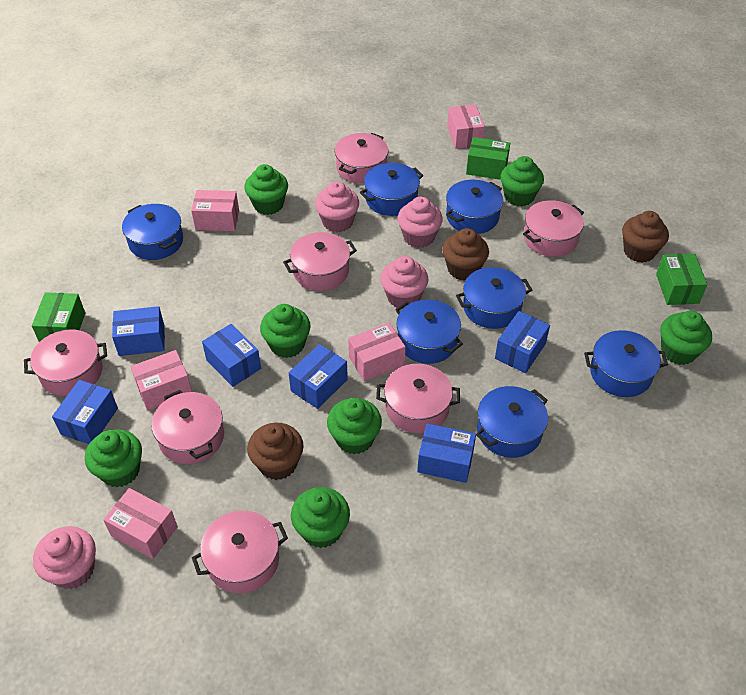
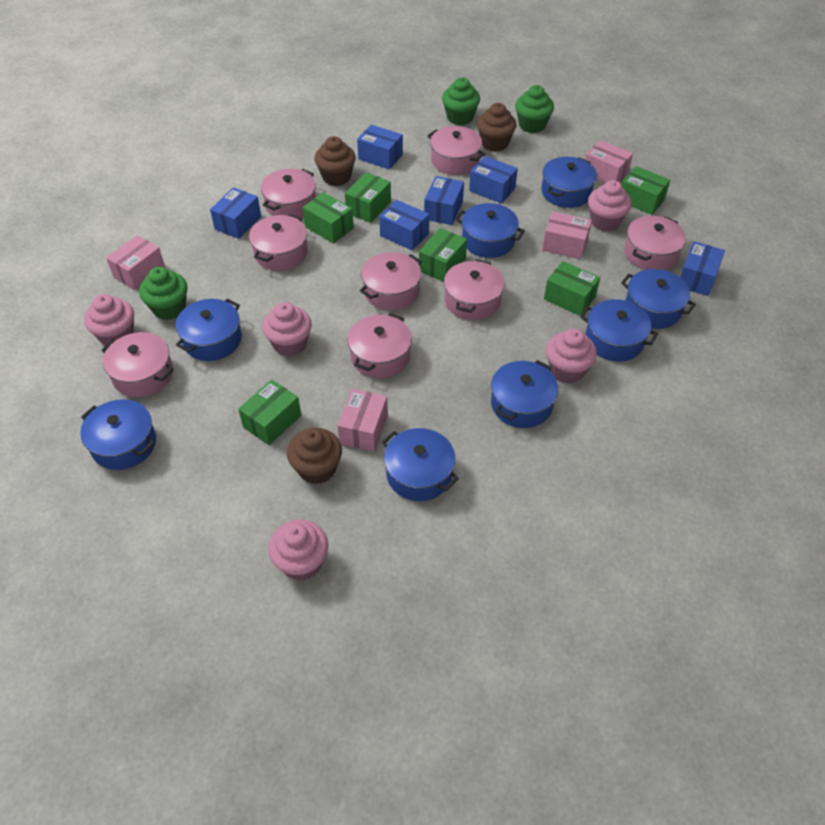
blue pot: 7 -> 8
green box: 3 -> 6
green cupcake: 7 -> 3
pink box: 5 -> 4
pink cupcake: 4 -> 5
pink pot: 7 -> 8

